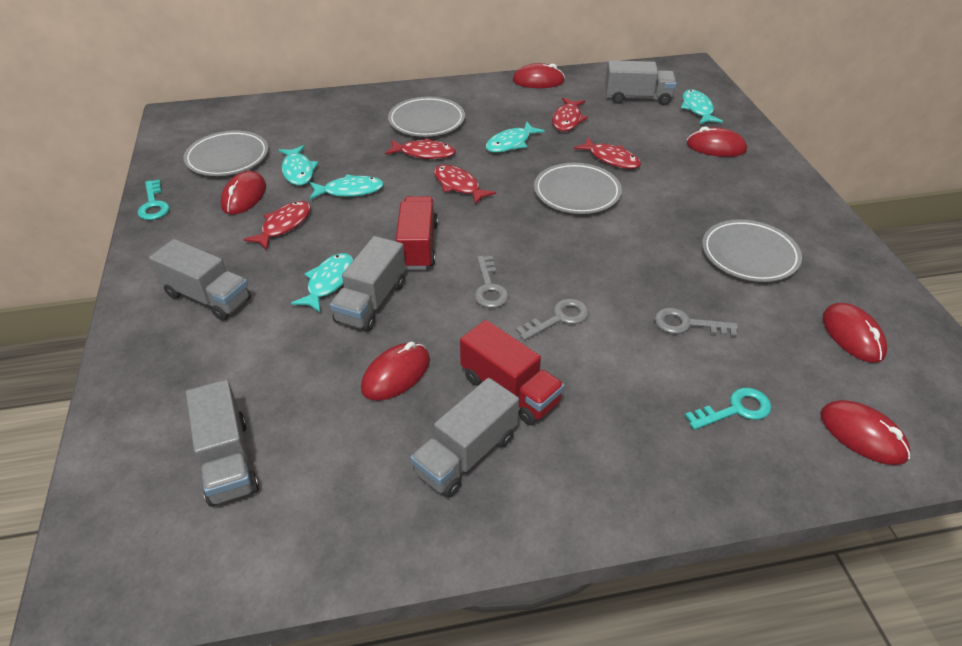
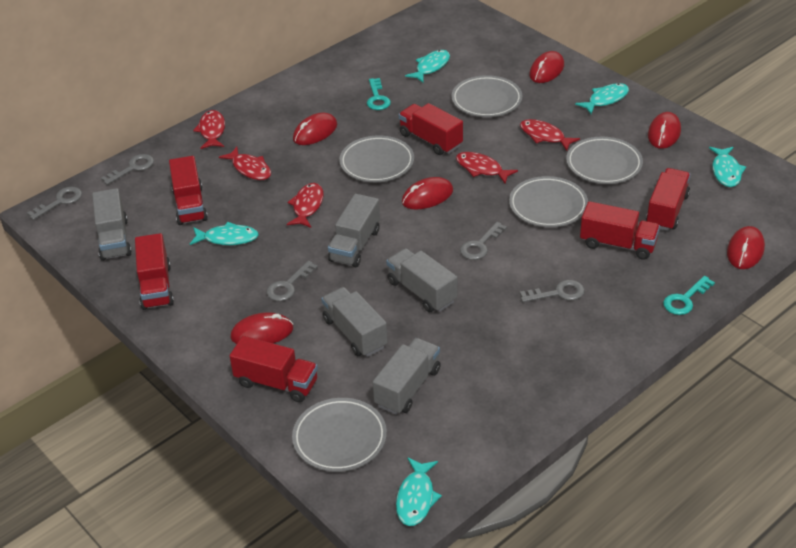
grey key: 3 -> 5
grey plate: 4 -> 5
red truck: 2 -> 6

